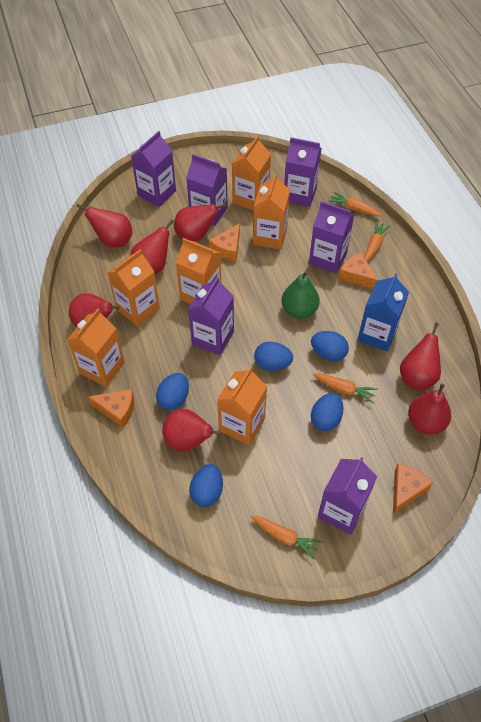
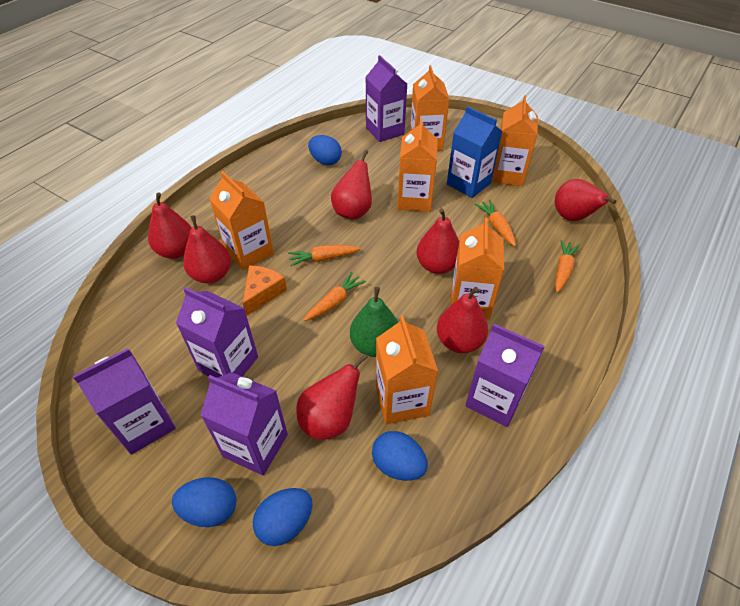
blue egg: 5 -> 4
orange cheese: 4 -> 1
purple carton: 6 -> 5

